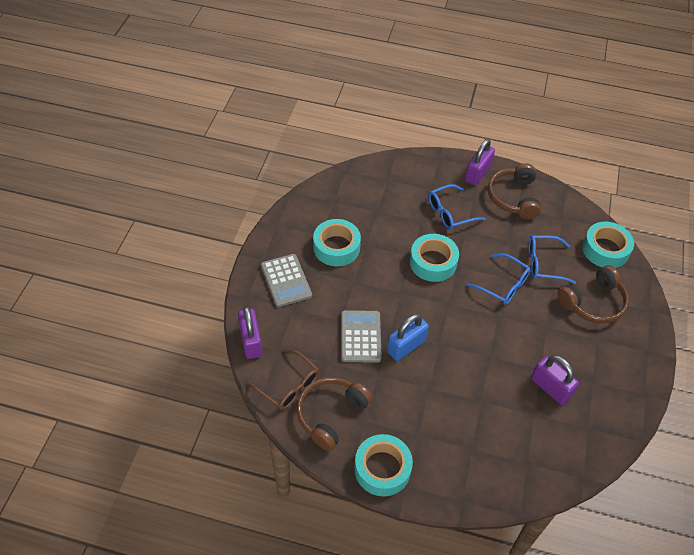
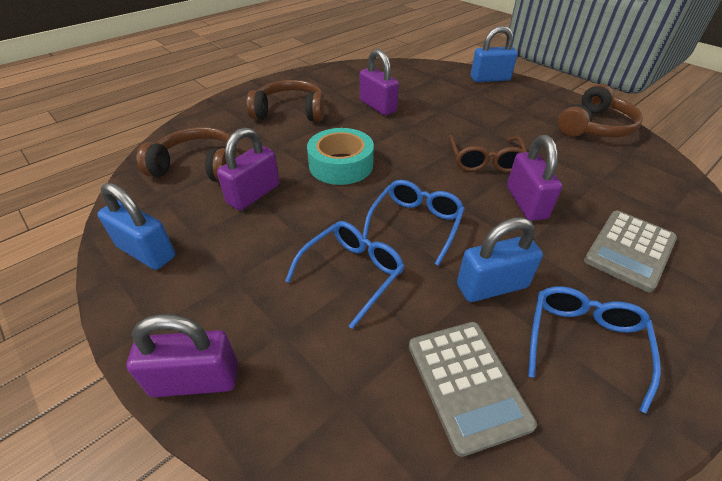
blue padlock: 1 -> 3
purple padlock: 3 -> 4
turquoise tape: 4 -> 1

